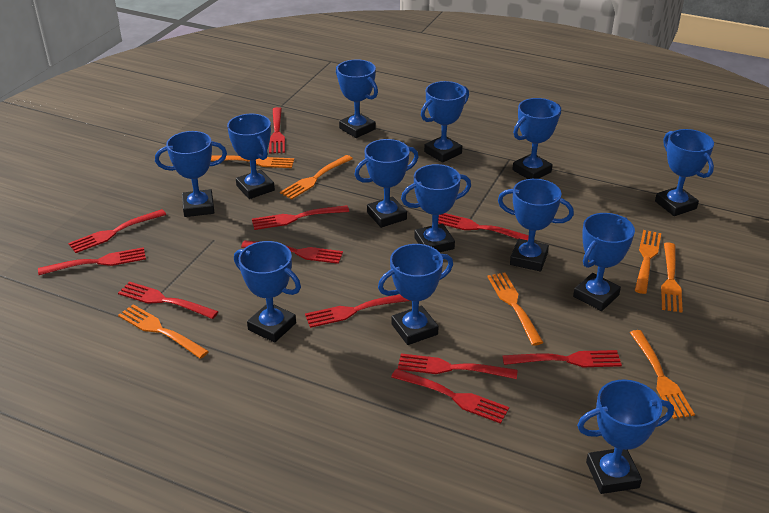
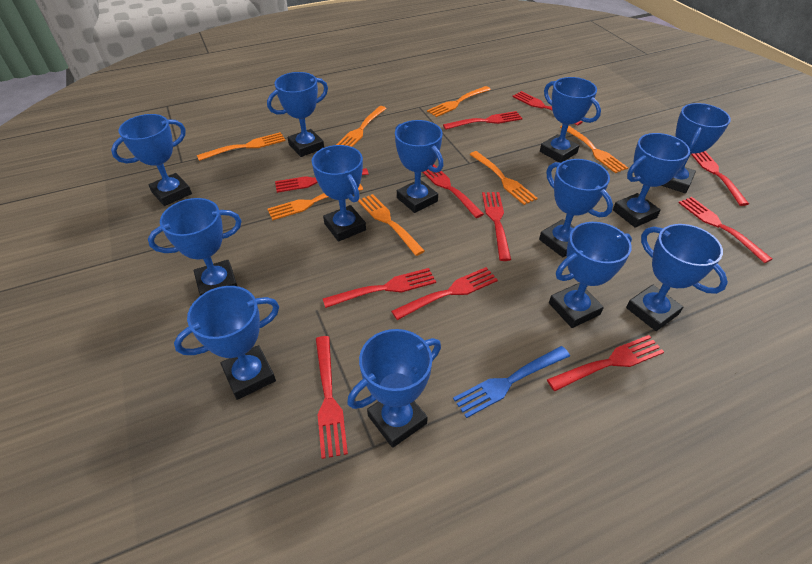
blue fork: 0 -> 1

